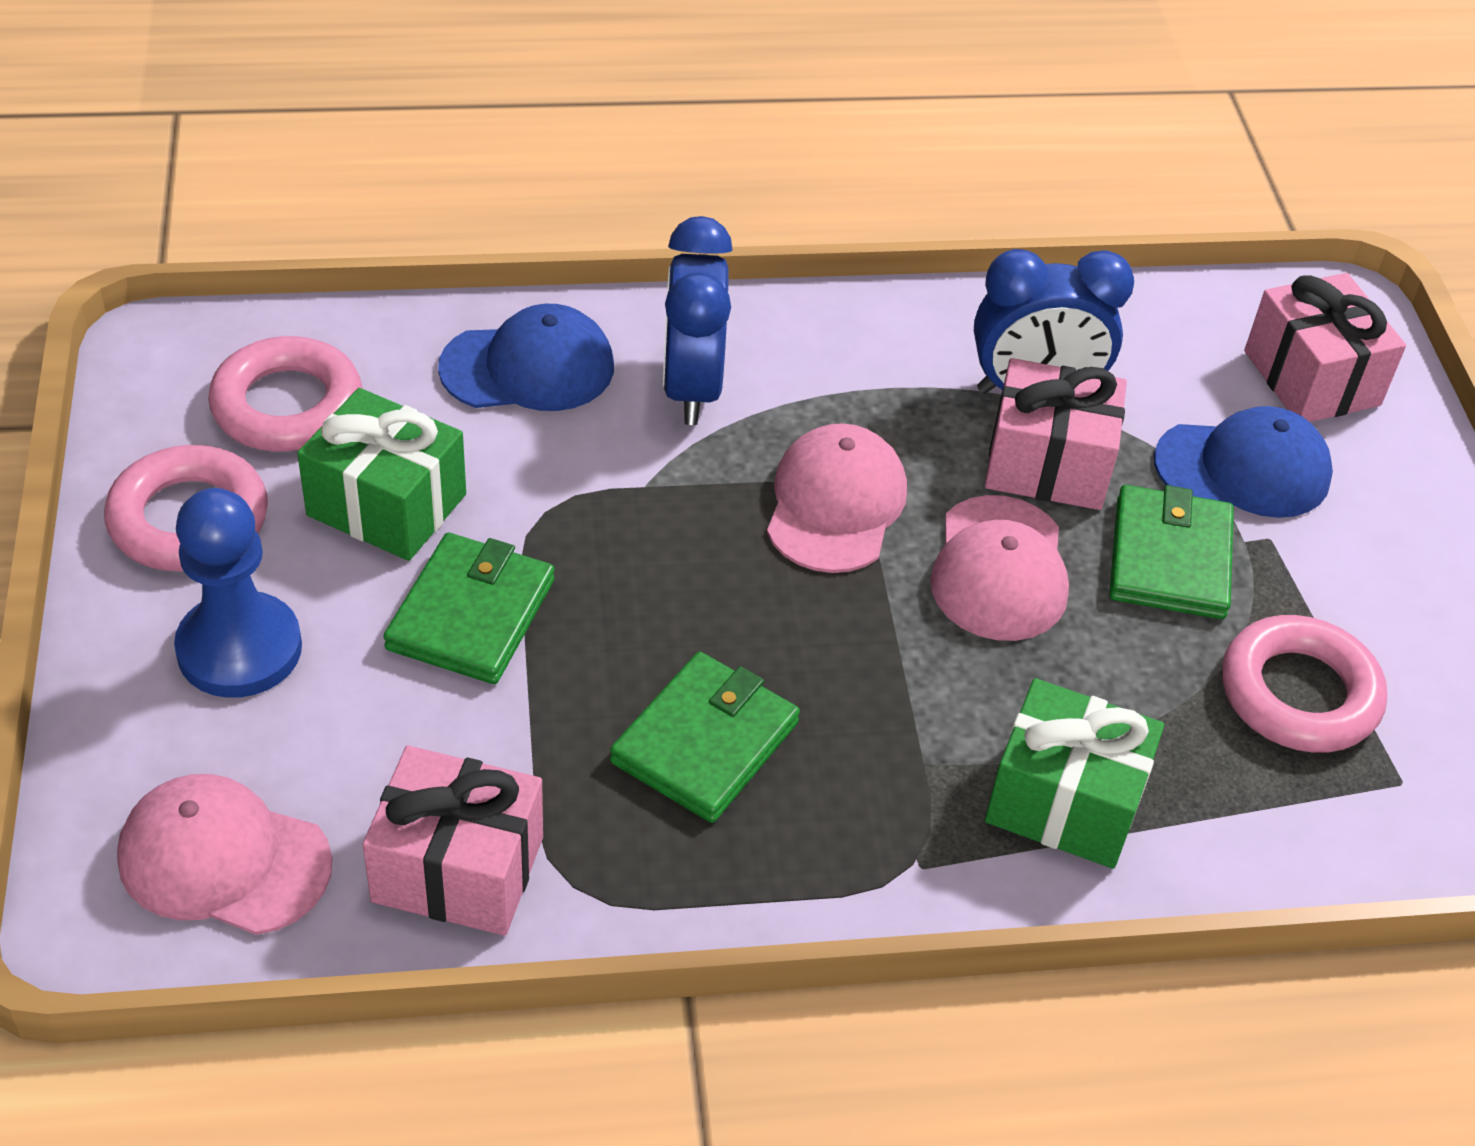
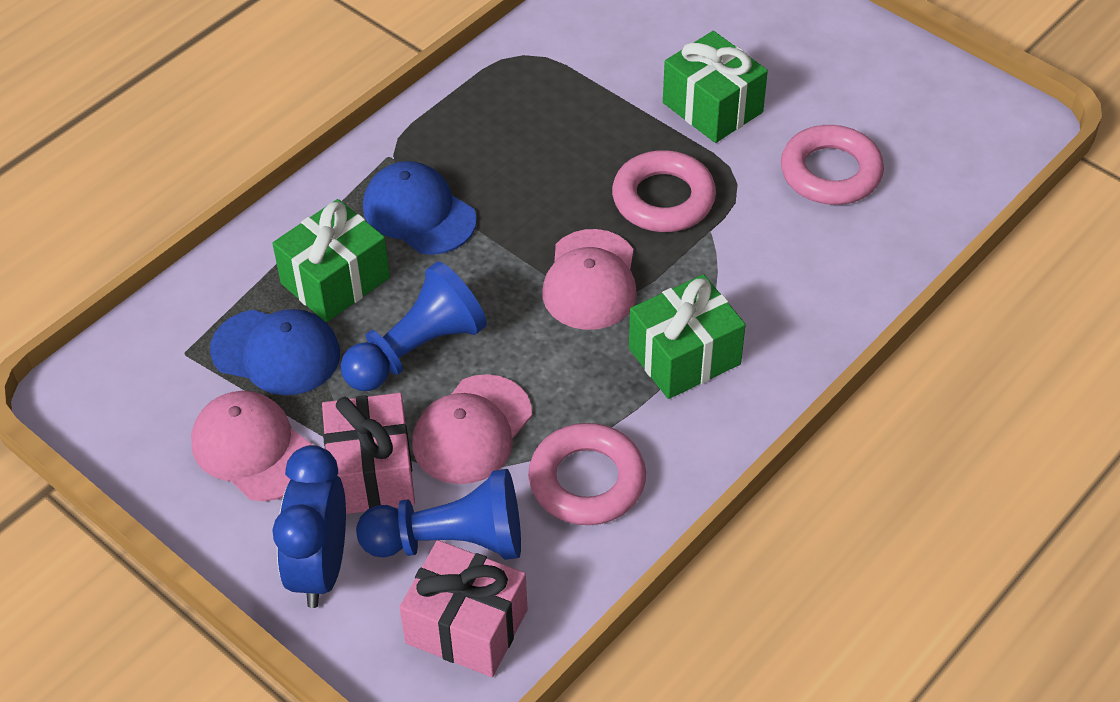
blue clock: 2 -> 1
blue pawn: 1 -> 2
green gift: 2 -> 3
green wallet: 3 -> 0
pink gift: 3 -> 2

